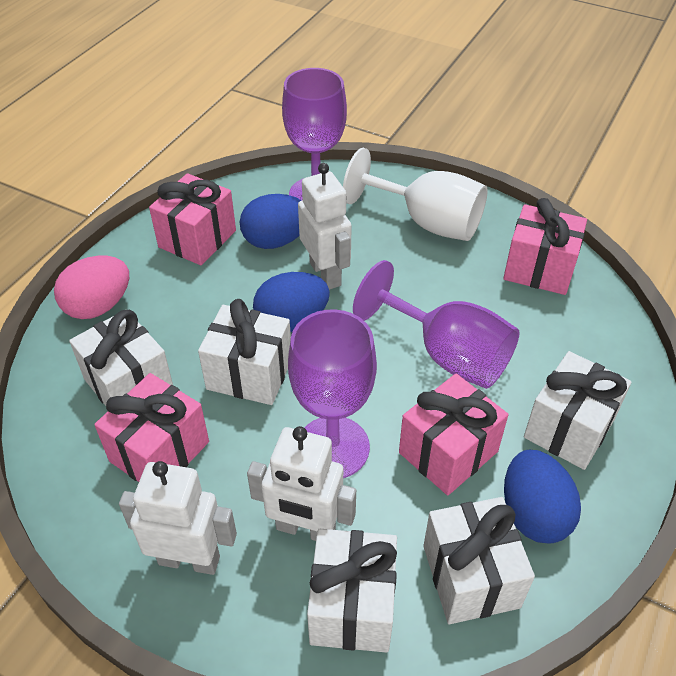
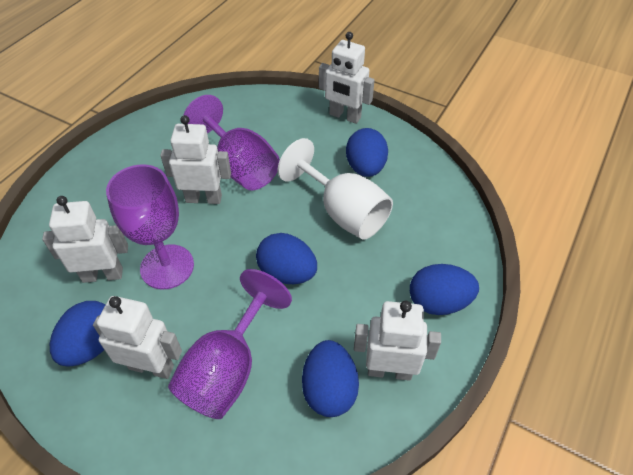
blue egg: 3 -> 5
pink egg: 1 -> 0
pink gift: 4 -> 0
white gift: 5 -> 0
white robot: 3 -> 5

